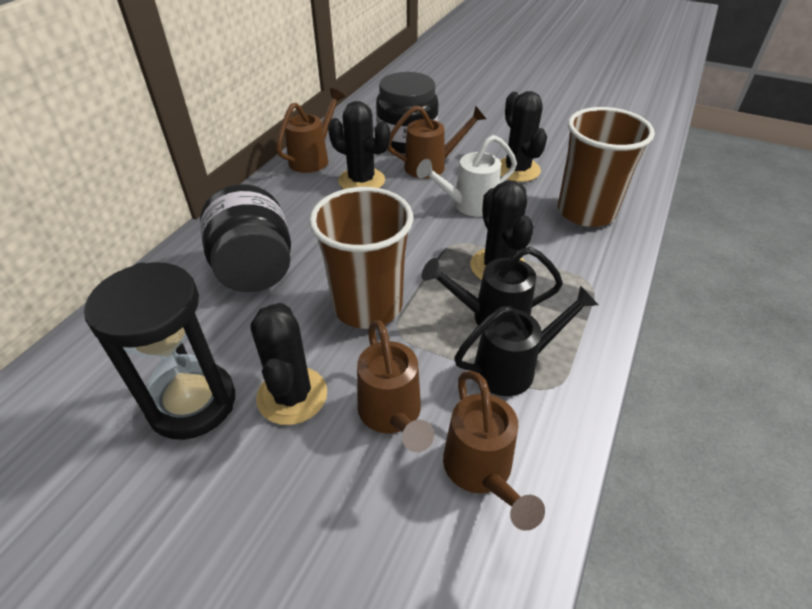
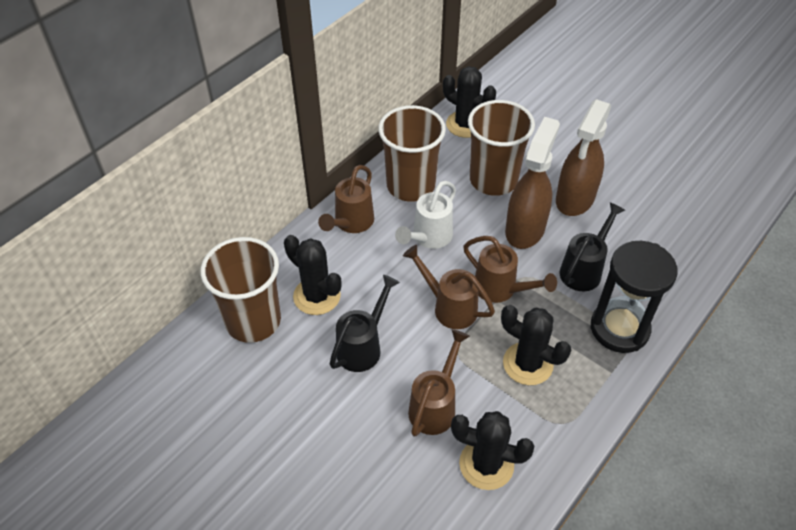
black jar: 2 -> 0
brown cup: 2 -> 3
brown spray bottle: 0 -> 2

